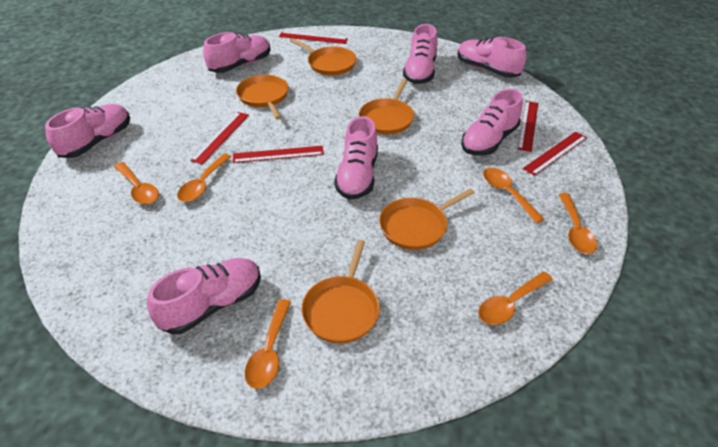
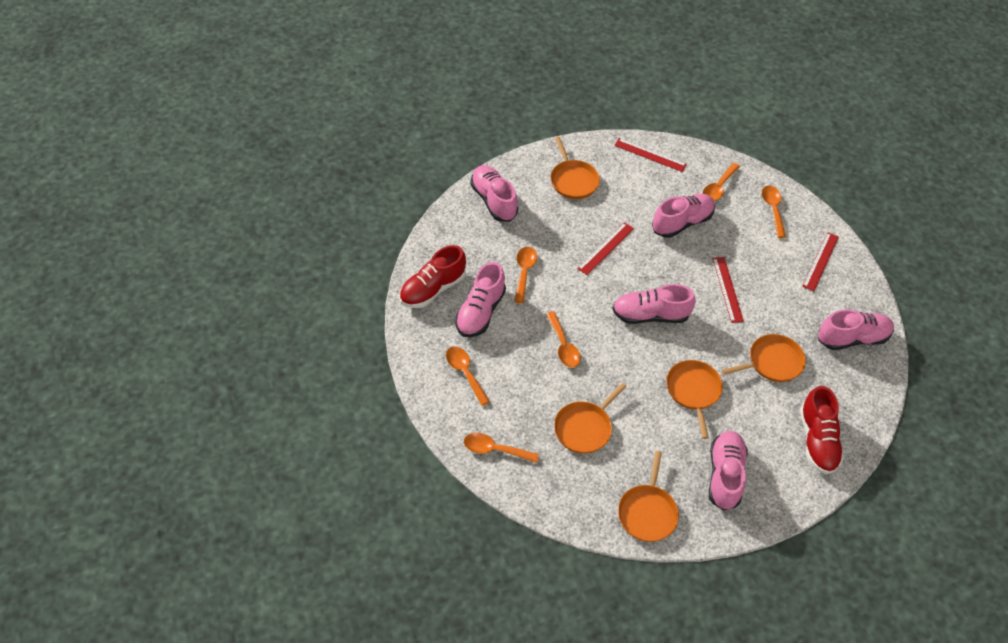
pink shoe: 7 -> 6
red ruler: 5 -> 4
red shoe: 0 -> 2

